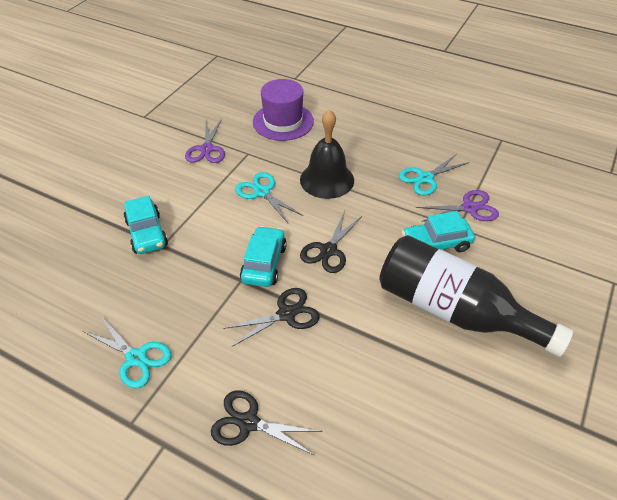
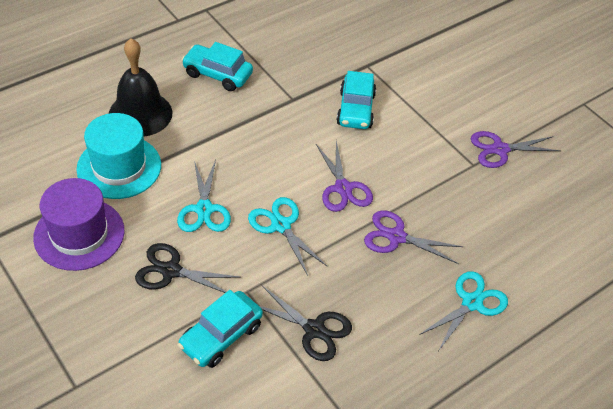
black bottle: 1 -> 0
black scissors: 3 -> 2
purple scissors: 2 -> 3
turquoise hat: 0 -> 1

